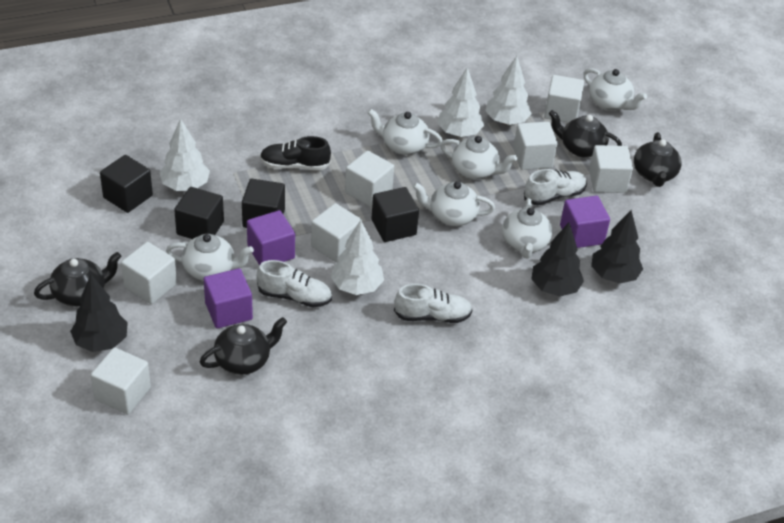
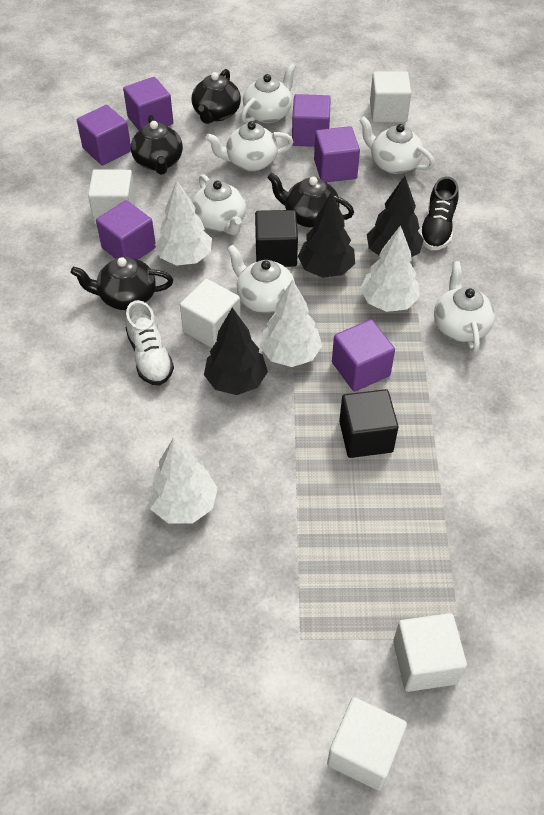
black cube: 4 -> 2
purple cube: 3 -> 6
white cube: 7 -> 5
white shoe: 3 -> 1

